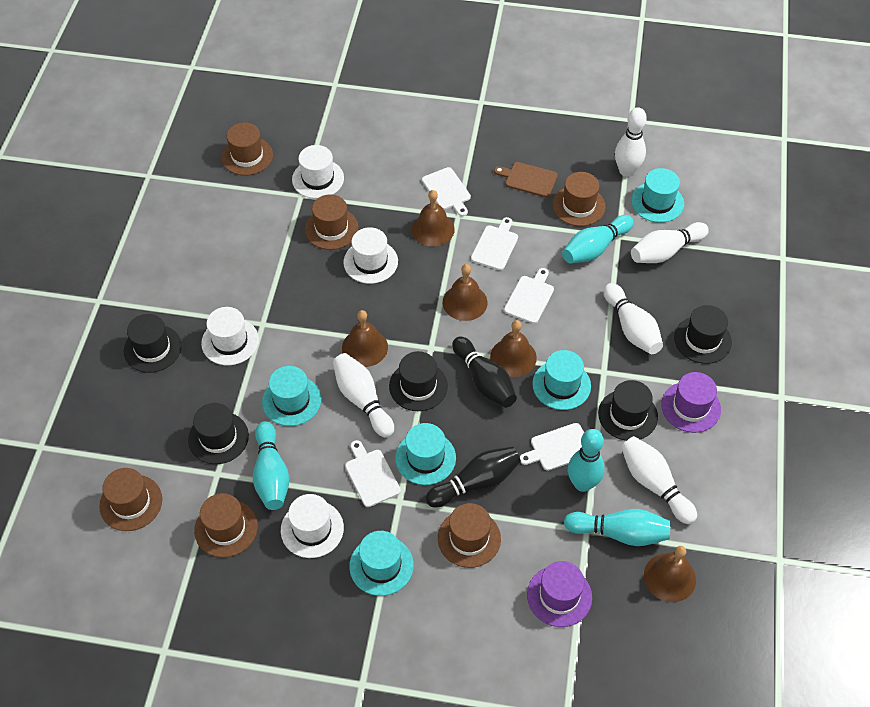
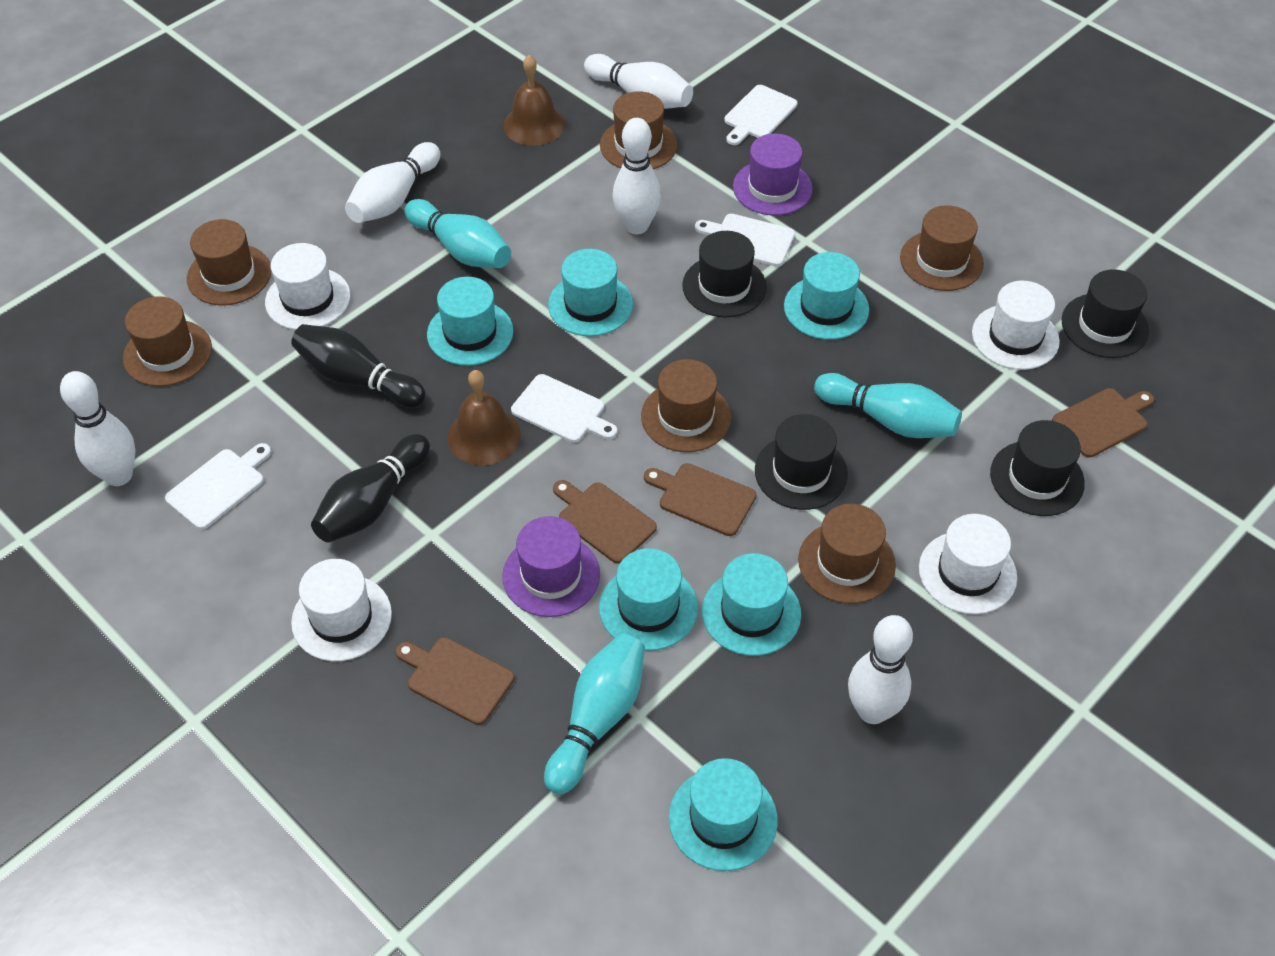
black hat: 5 -> 4
brown bell: 5 -> 2
brown cutting board: 1 -> 4
turquoise bowling pin: 4 -> 3
turquoise hat: 5 -> 6
white cutting board: 5 -> 4

